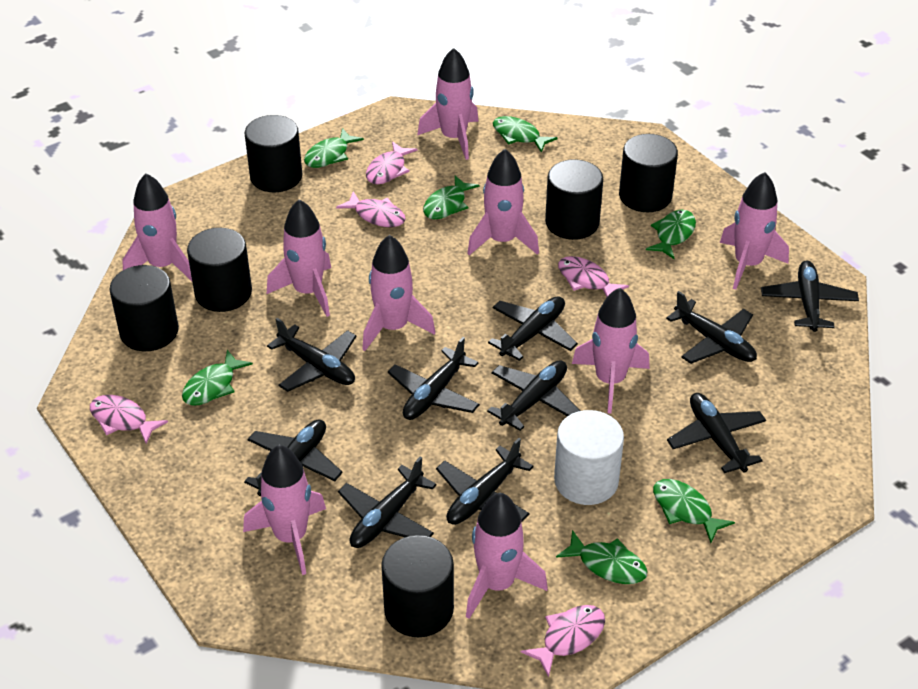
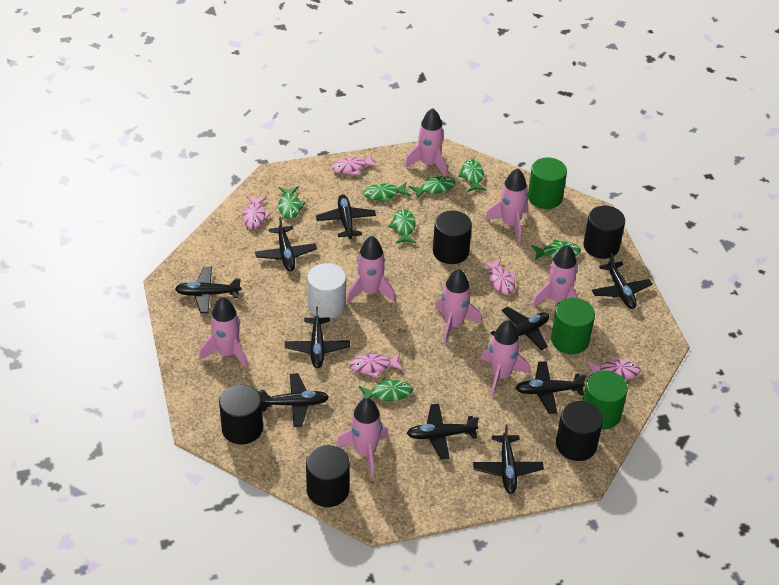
black cylinder: 6 -> 5
green cylinder: 0 -> 3
pink rocket: 9 -> 8

